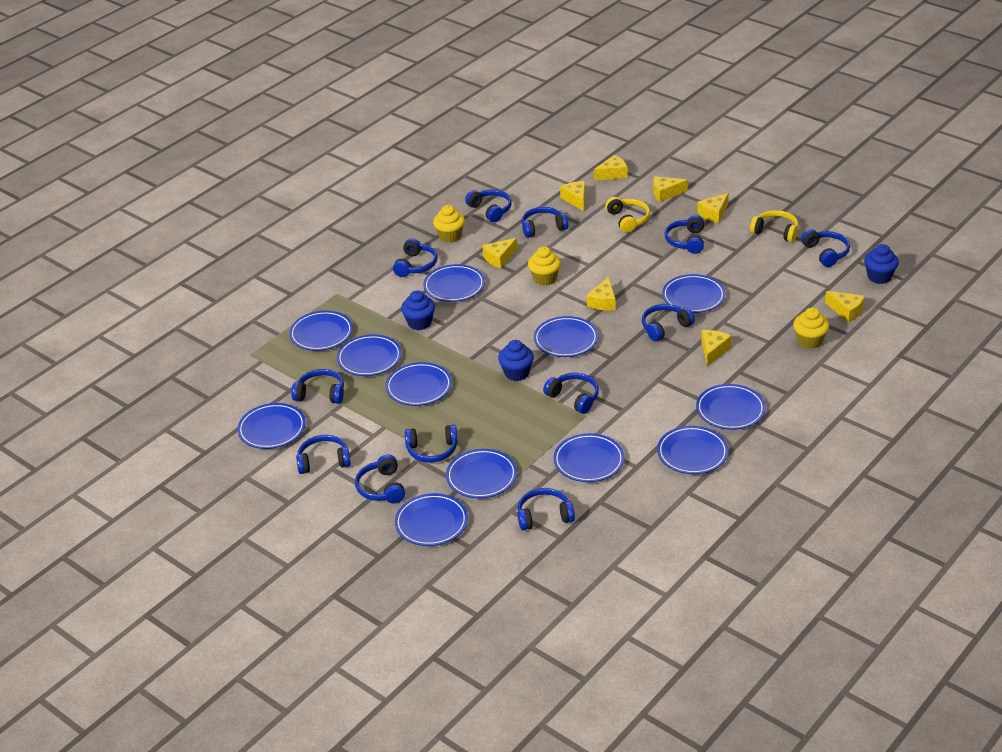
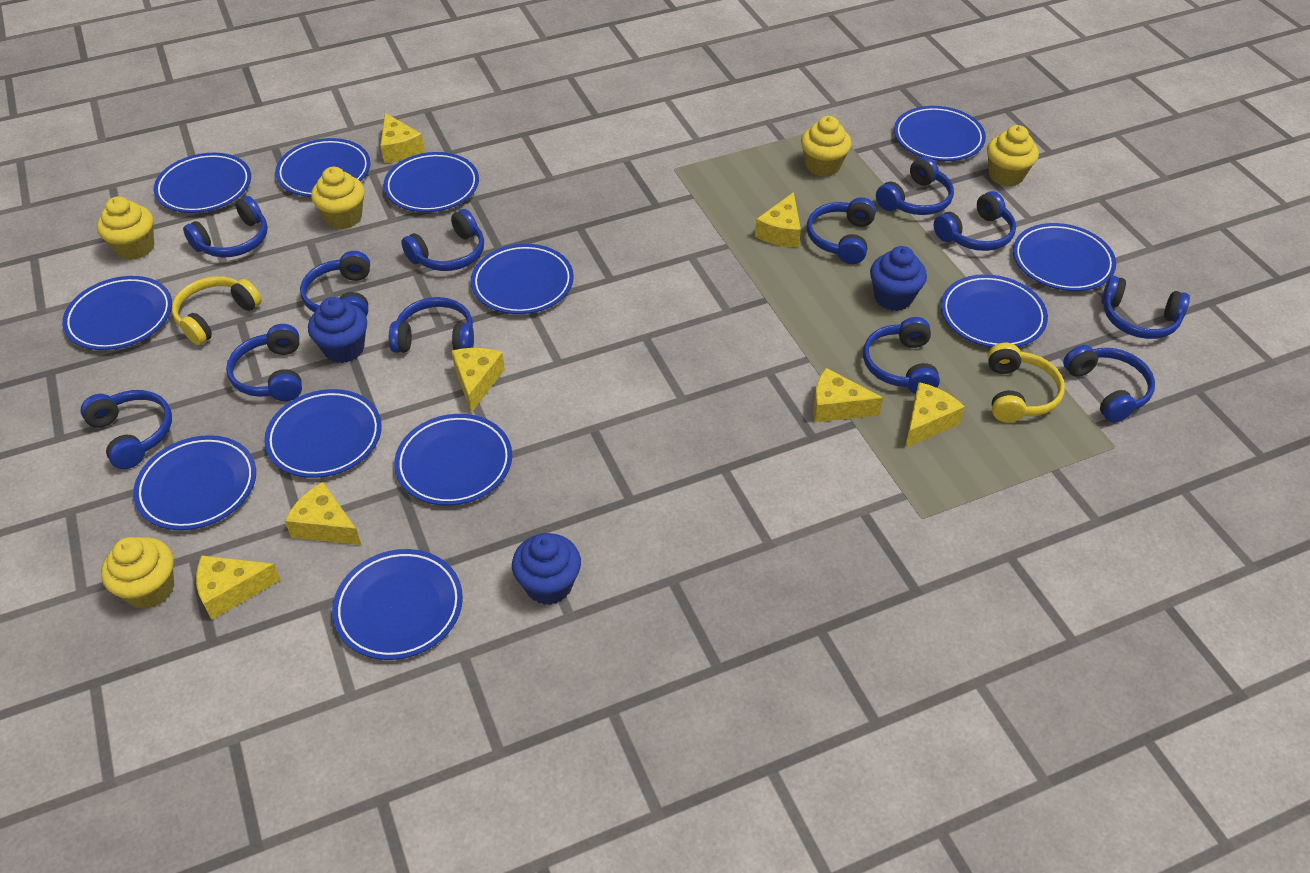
yellow cheese: 8 -> 7
yellow cupcake: 3 -> 5

